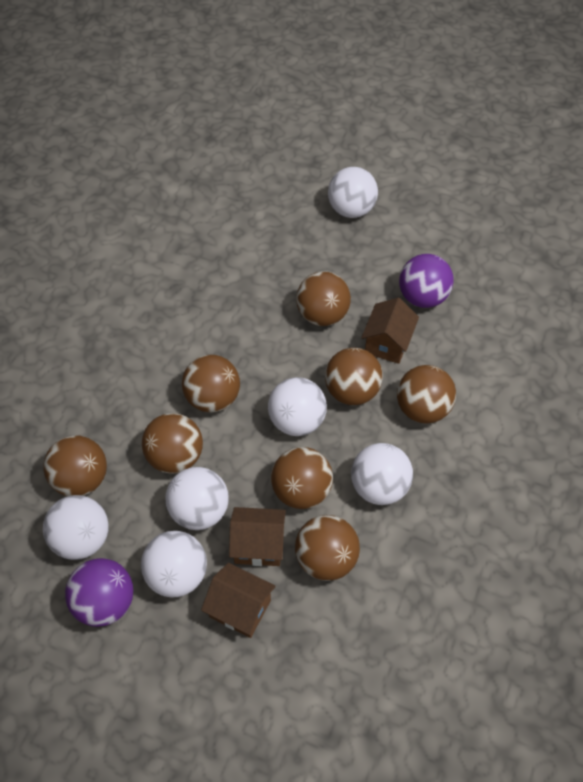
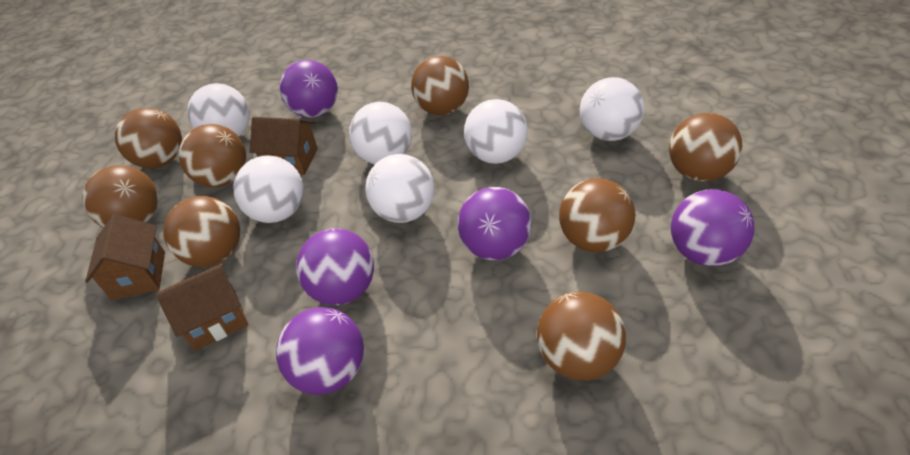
purple ball: 2 -> 5

